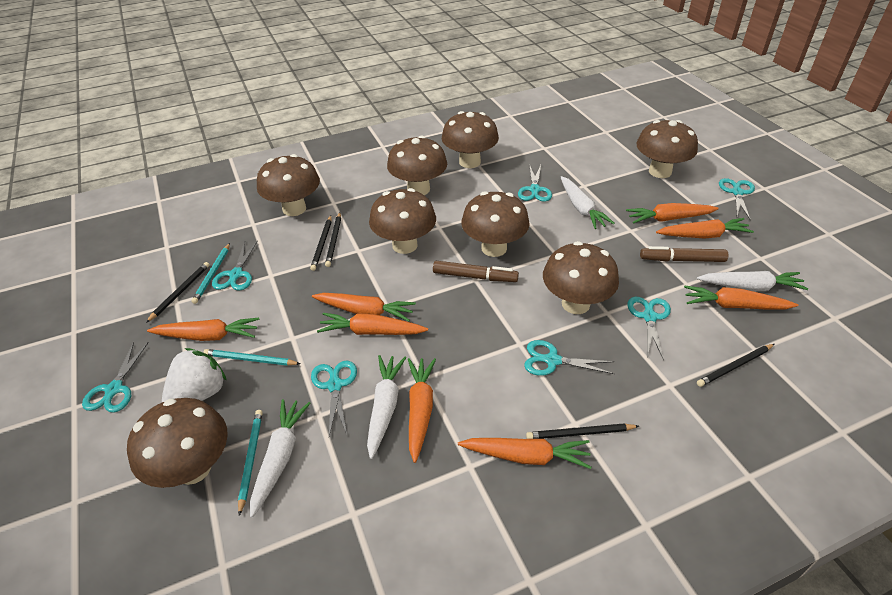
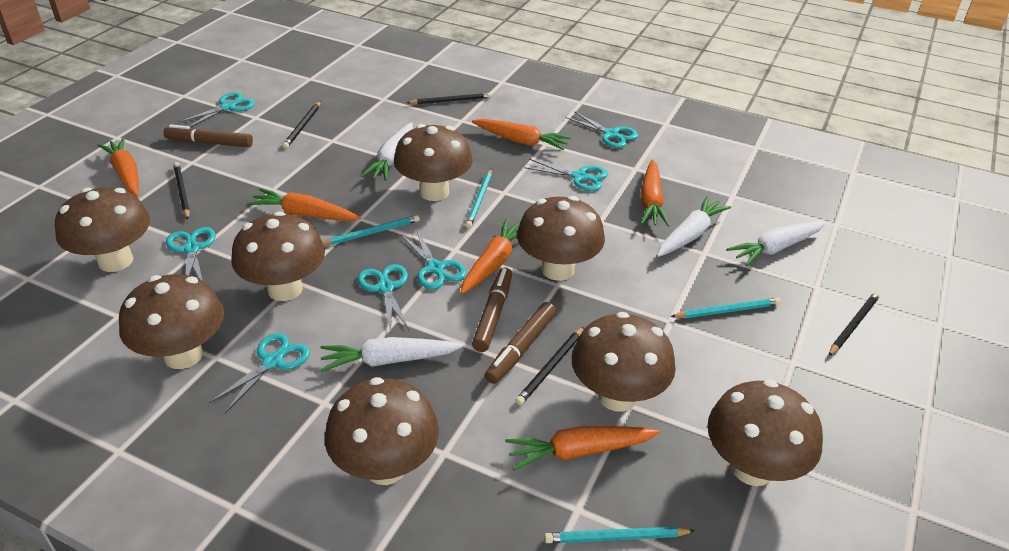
brown marker: 2 -> 3
orange carrot: 8 -> 6
turquoise pencil: 3 -> 4
white strawberry: 1 -> 0

